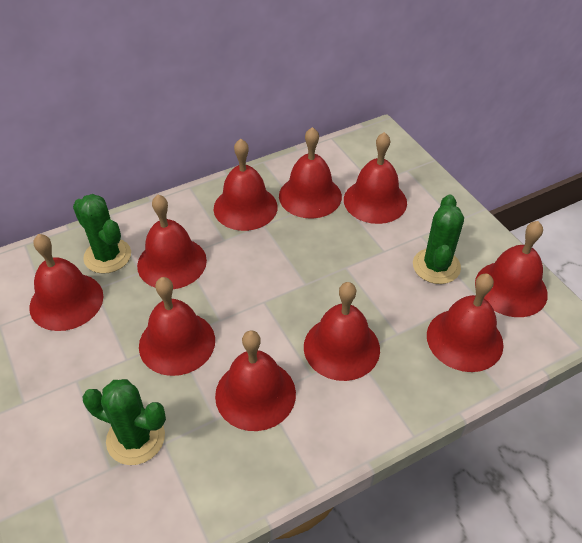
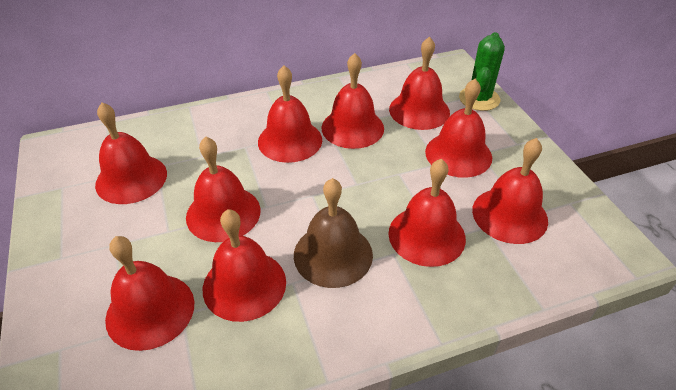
brown bell: 0 -> 1
green cactus: 3 -> 1

